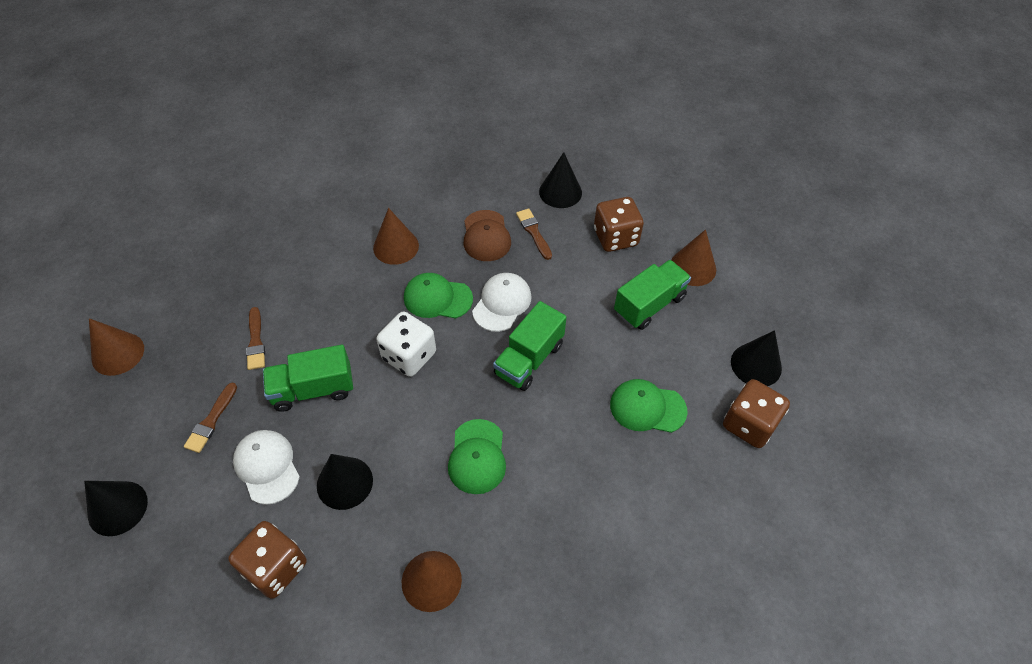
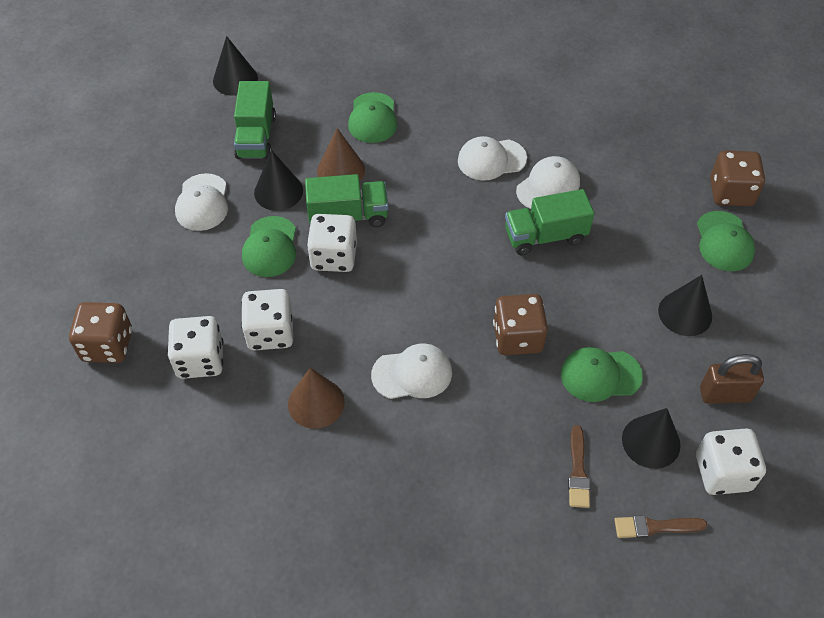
brown brush: 3 -> 2
brown cap: 1 -> 0
brown cone: 4 -> 2
brown padlock: 0 -> 1
green cap: 3 -> 4
white cap: 2 -> 4
white dice: 1 -> 4

